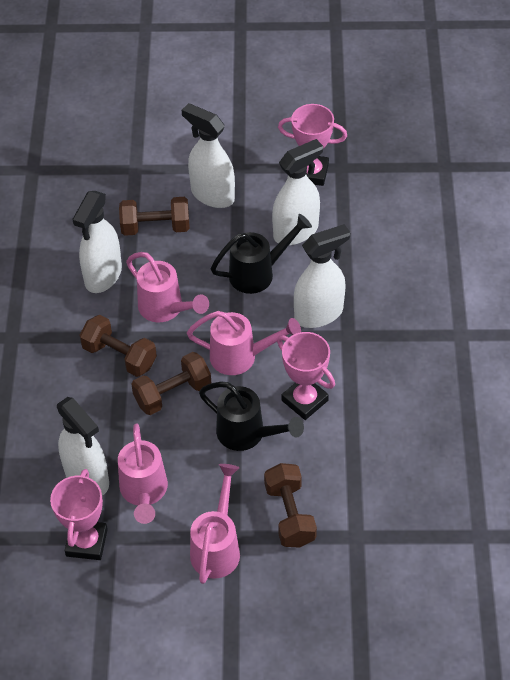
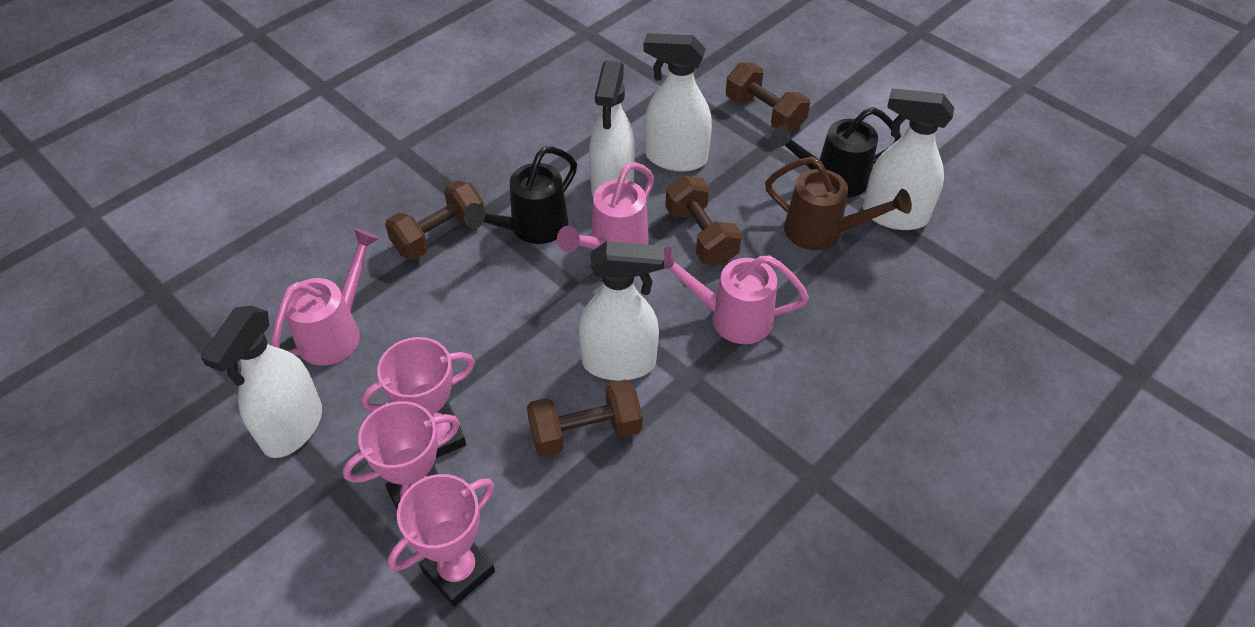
brown watering can: 0 -> 1
pink watering can: 4 -> 3

